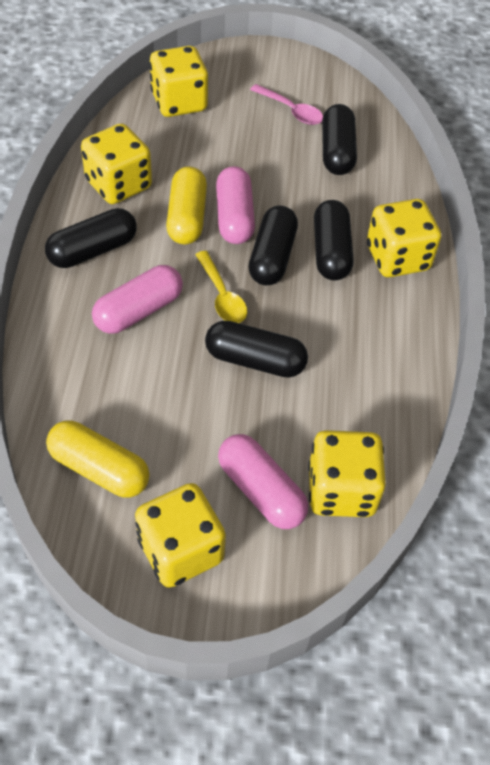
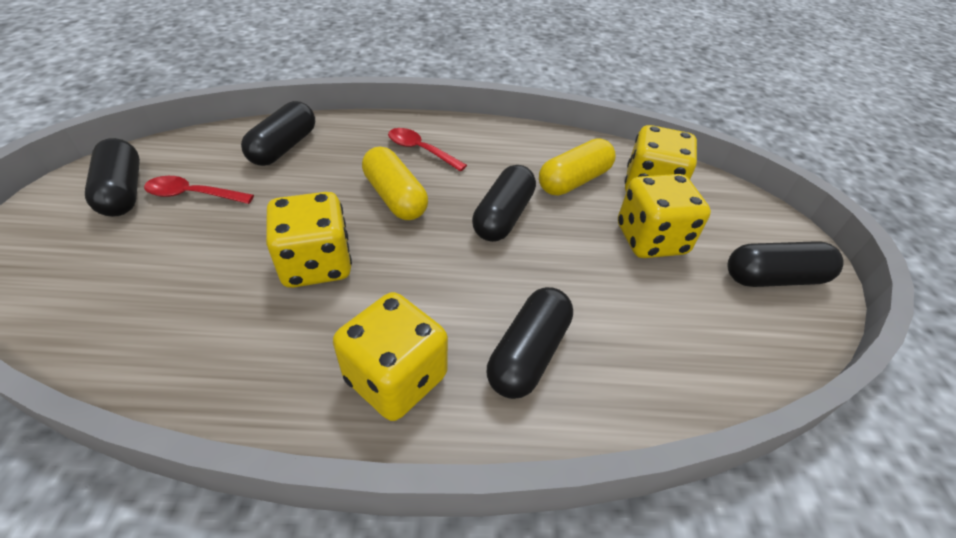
pink capsule: 3 -> 0
pink spoon: 1 -> 0
red spoon: 0 -> 2
yellow dice: 5 -> 4
yellow spoon: 1 -> 0

